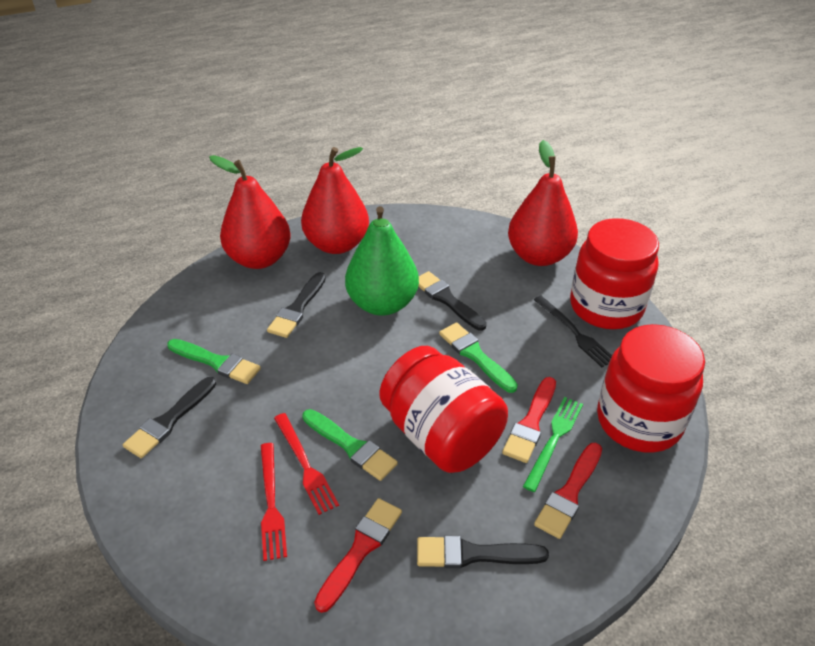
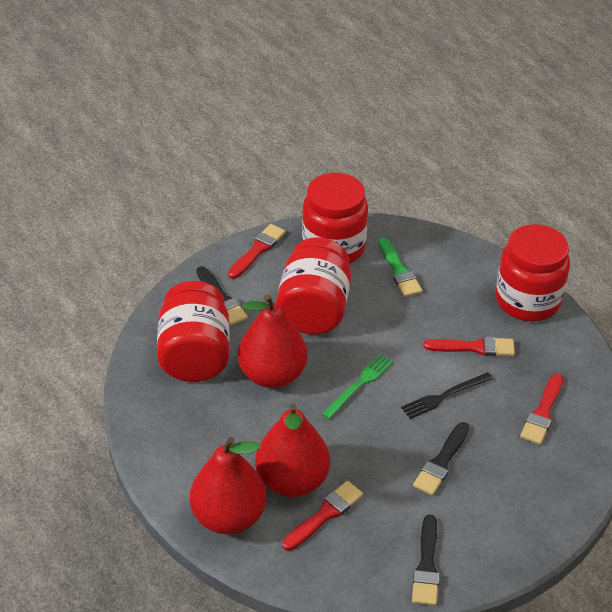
black brush: 4 -> 3
green brush: 3 -> 1
green pear: 1 -> 0
red brush: 3 -> 4
red fork: 2 -> 0
red jar: 3 -> 4

